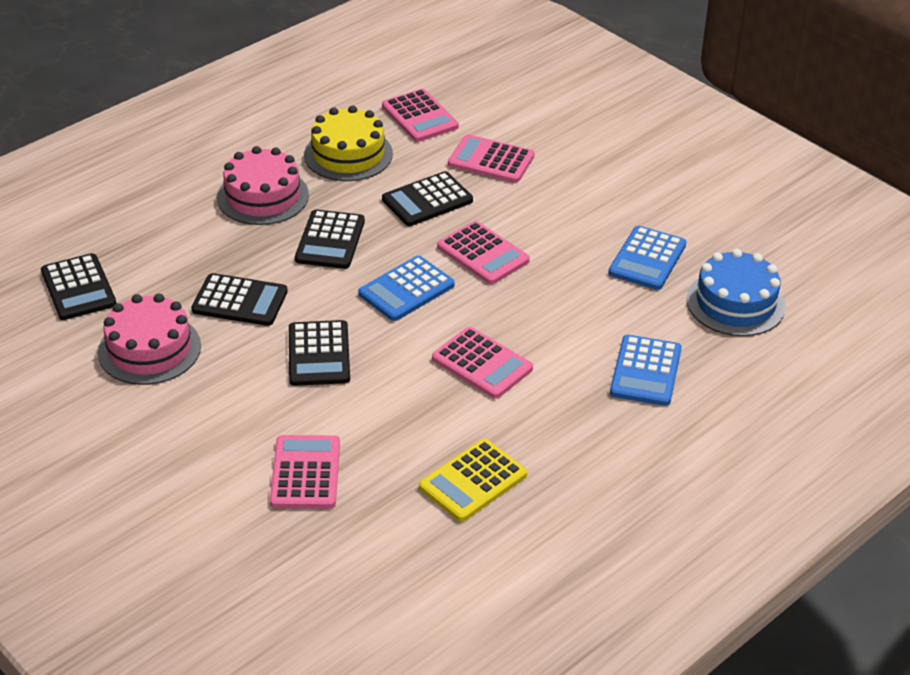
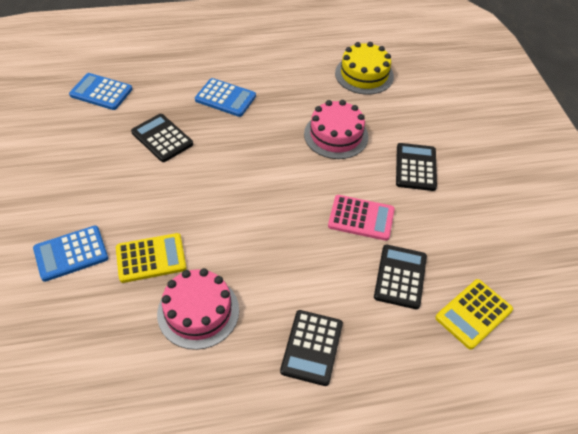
black calculator: 5 -> 4
blue cake: 1 -> 0
pink calculator: 5 -> 1
yellow calculator: 1 -> 2

